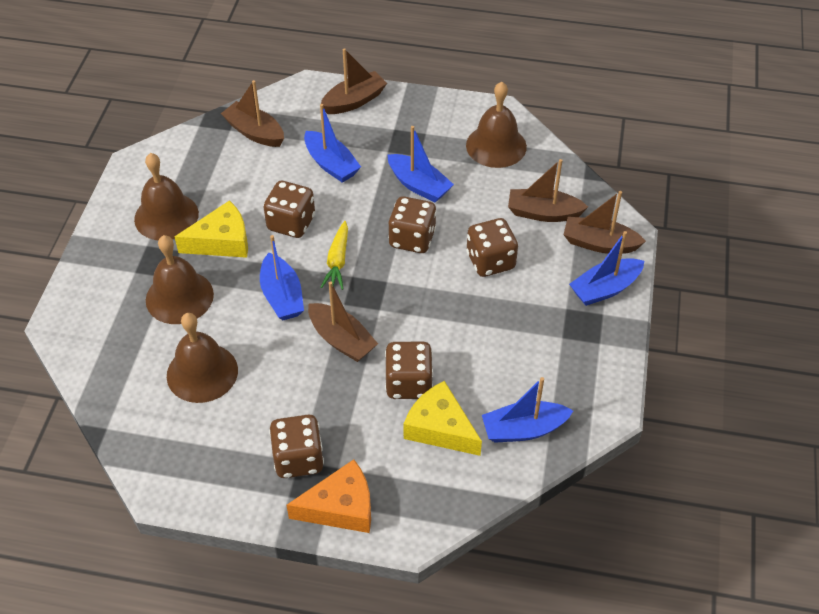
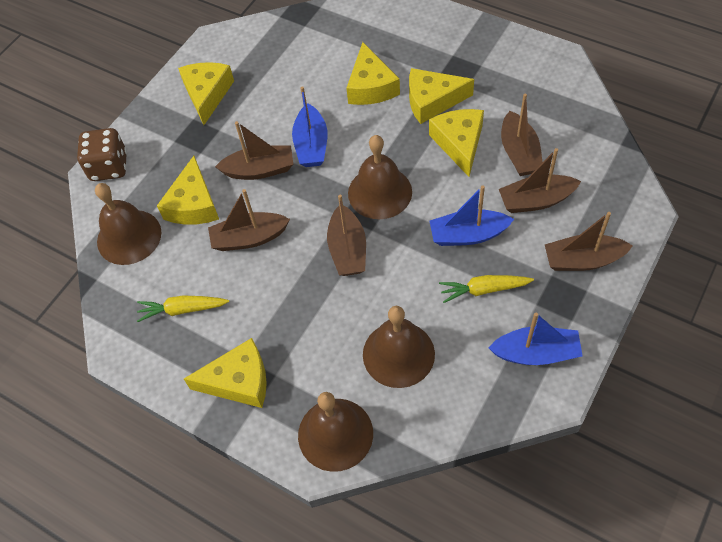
blue boat: 5 -> 3
brown boat: 5 -> 6
brown dice: 5 -> 1
orange cheese: 1 -> 0
yellow carrot: 1 -> 2
yellow cheese: 2 -> 6

